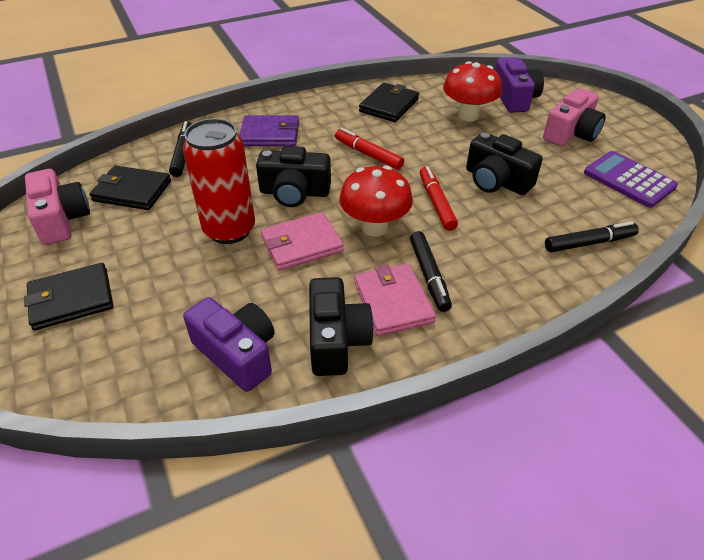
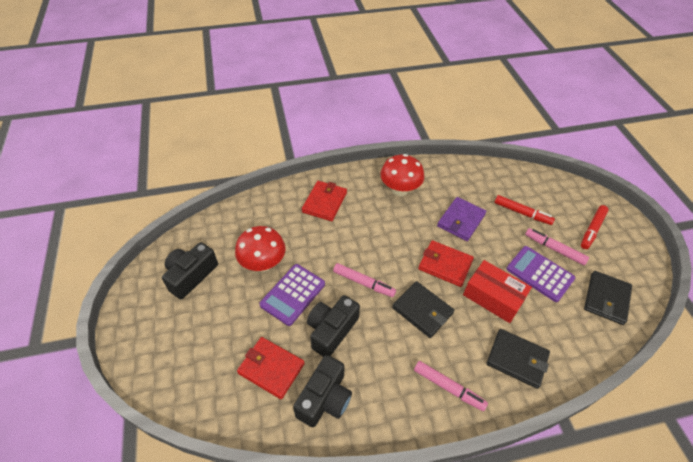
black marker: 3 -> 0
pink camera: 2 -> 0
pink marker: 0 -> 3
pink wallet: 2 -> 0
purple calculator: 1 -> 2
purple camera: 2 -> 0
red box: 0 -> 1
red can: 1 -> 0
red wallet: 0 -> 3

